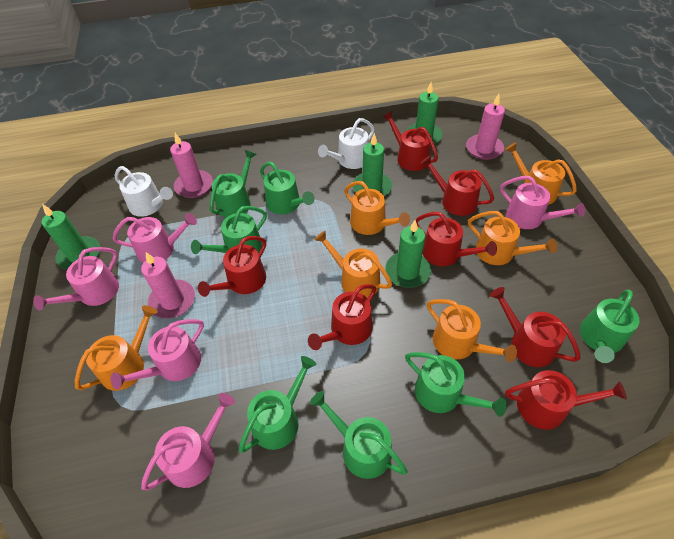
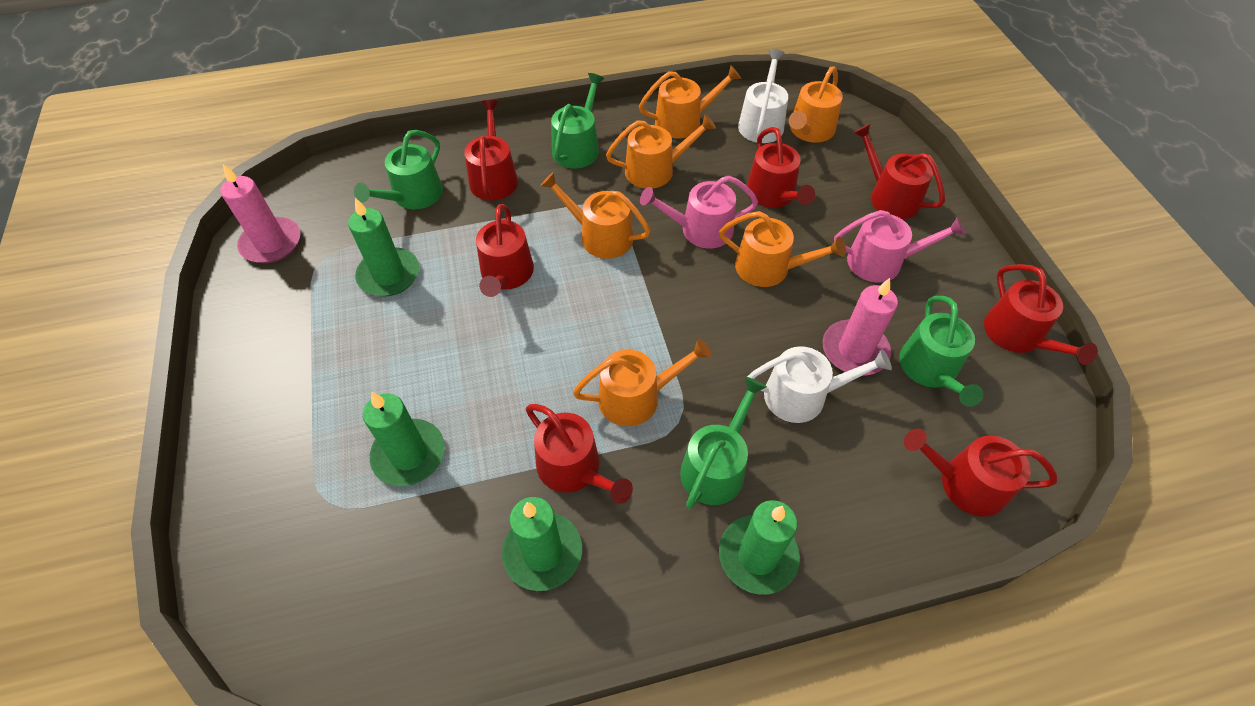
green watering can: 7 -> 4
pink candle: 3 -> 2
pink watering can: 5 -> 2

